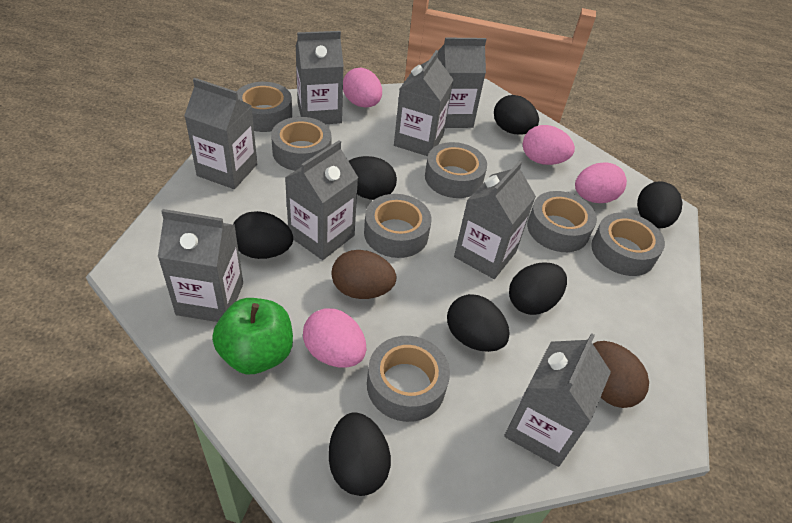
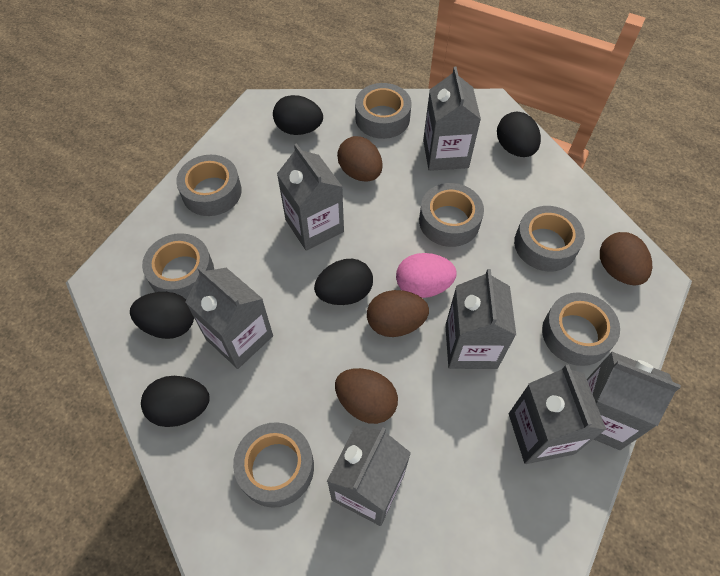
black egg: 7 -> 5
brown egg: 2 -> 4
green apple: 1 -> 0
grey carton: 8 -> 7
pink egg: 4 -> 1

